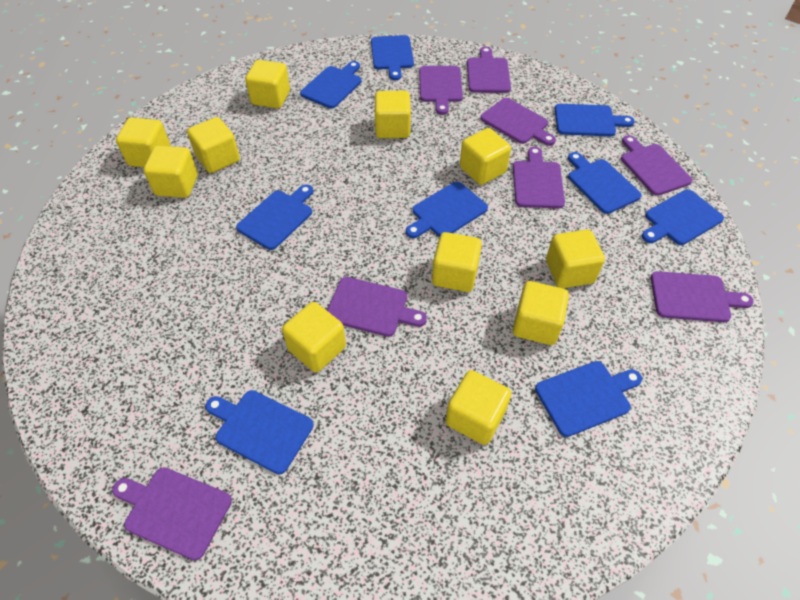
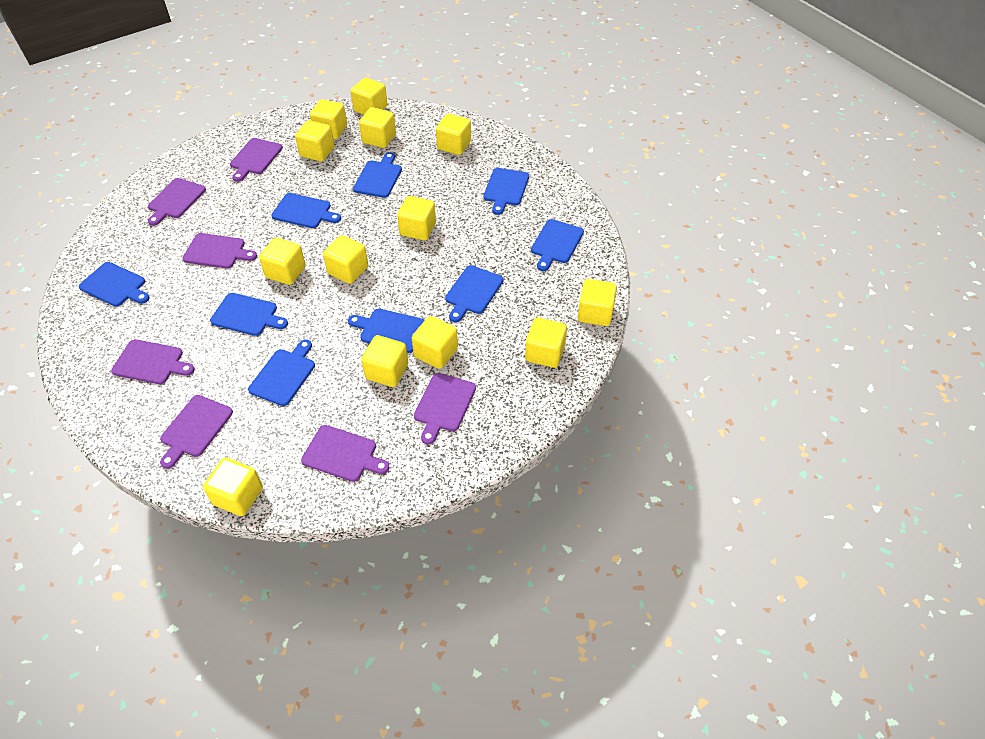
purple cutting board: 8 -> 7
yellow cube: 11 -> 13

